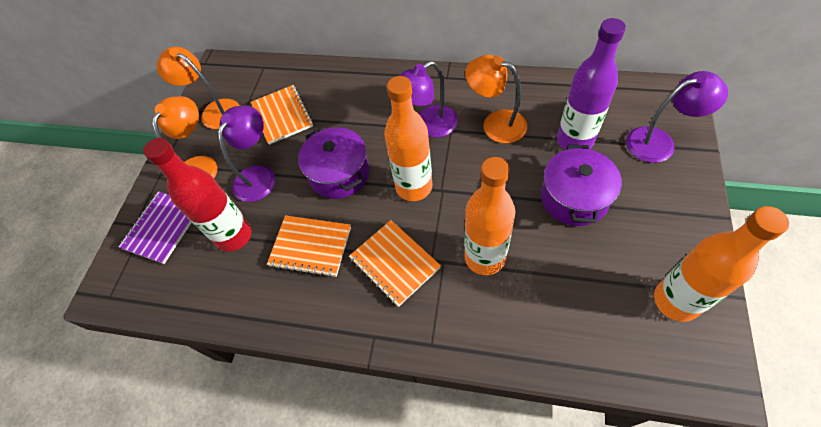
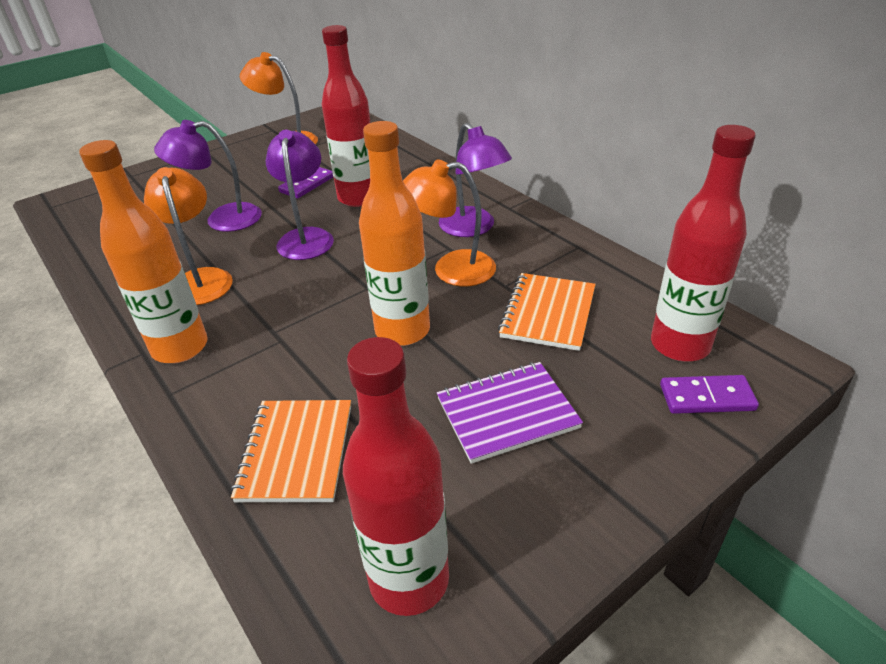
orange bottle: 3 -> 2
orange notebook: 3 -> 2
purple bottle: 1 -> 0
purple domino: 0 -> 2
purple pot: 2 -> 0
red bottle: 1 -> 3

